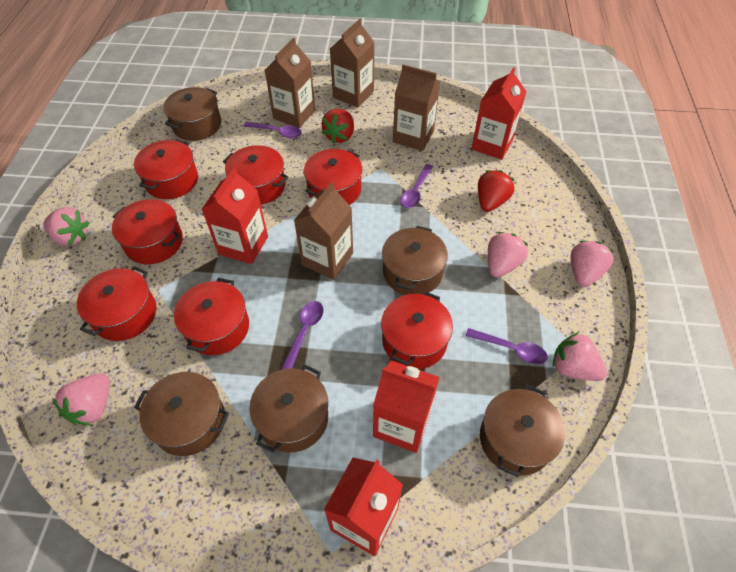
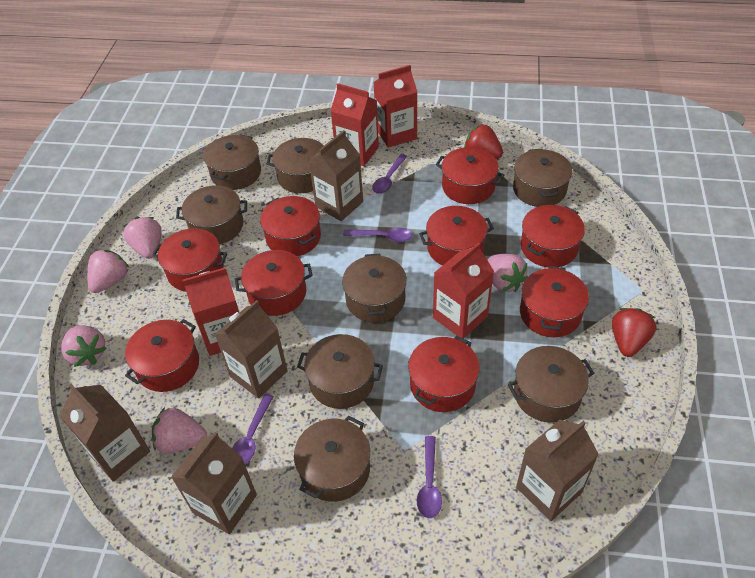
brown carton: 4 -> 5
brown pot: 5 -> 8
red pot: 7 -> 9

